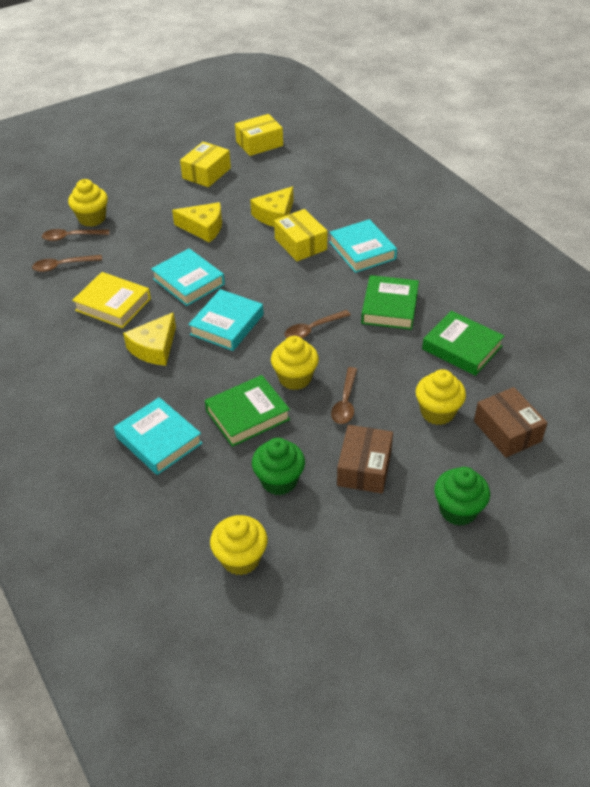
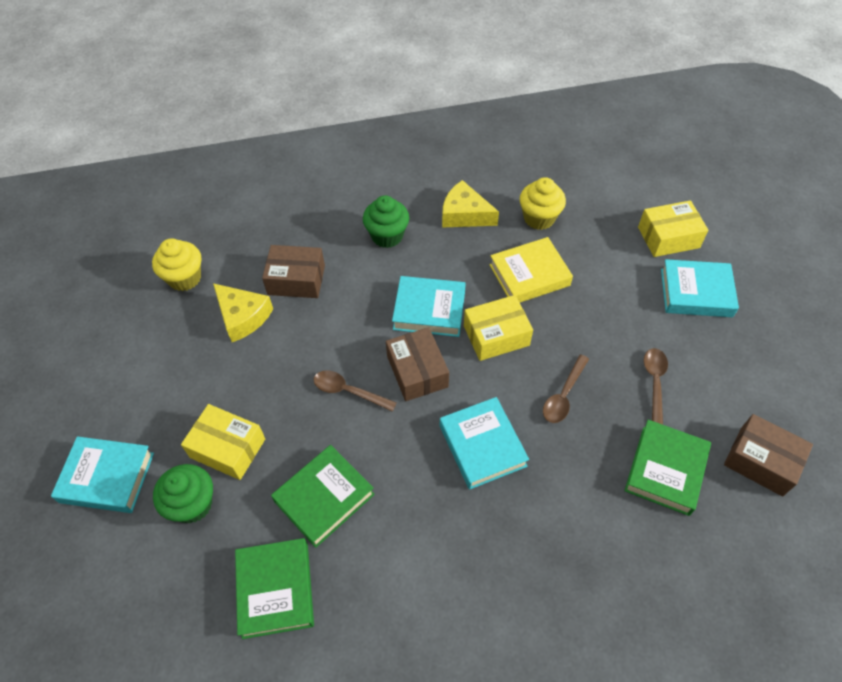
brown box: 2 -> 3
brown spoon: 4 -> 3
yellow cheese: 3 -> 2
yellow cupcake: 4 -> 2

